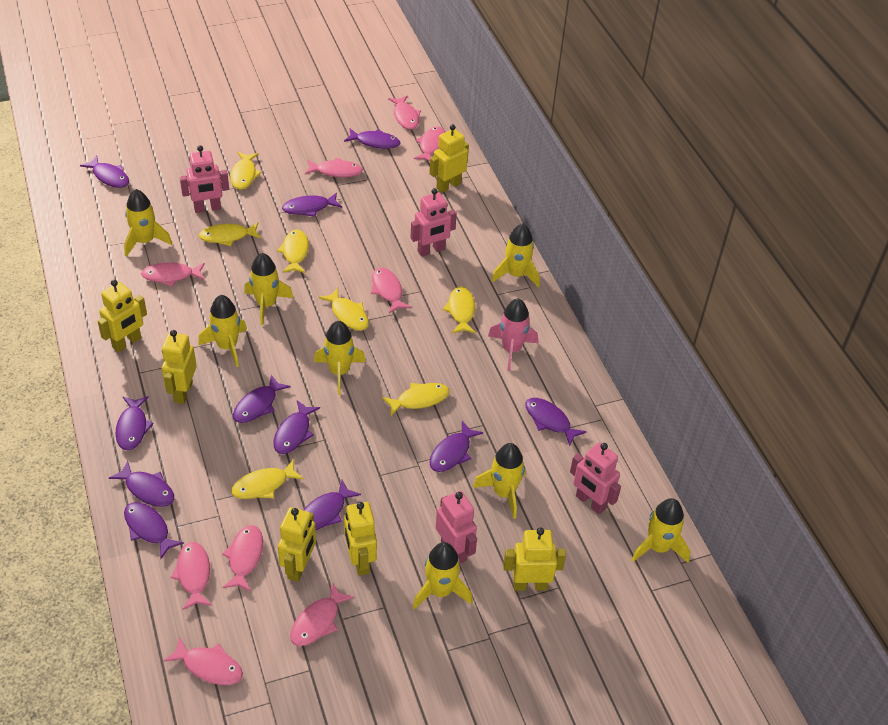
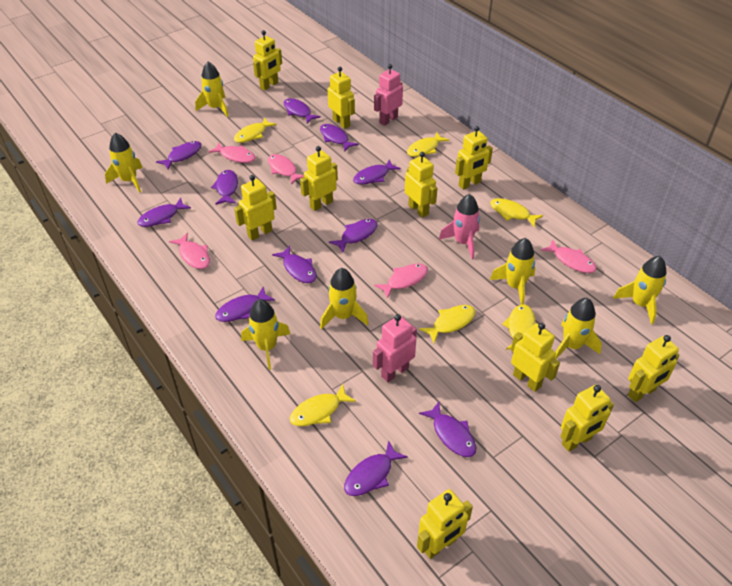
pink fish: 9 -> 5
pink robot: 4 -> 2
yellow fish: 7 -> 6
yellow robot: 6 -> 10
yellow rocket: 8 -> 7

